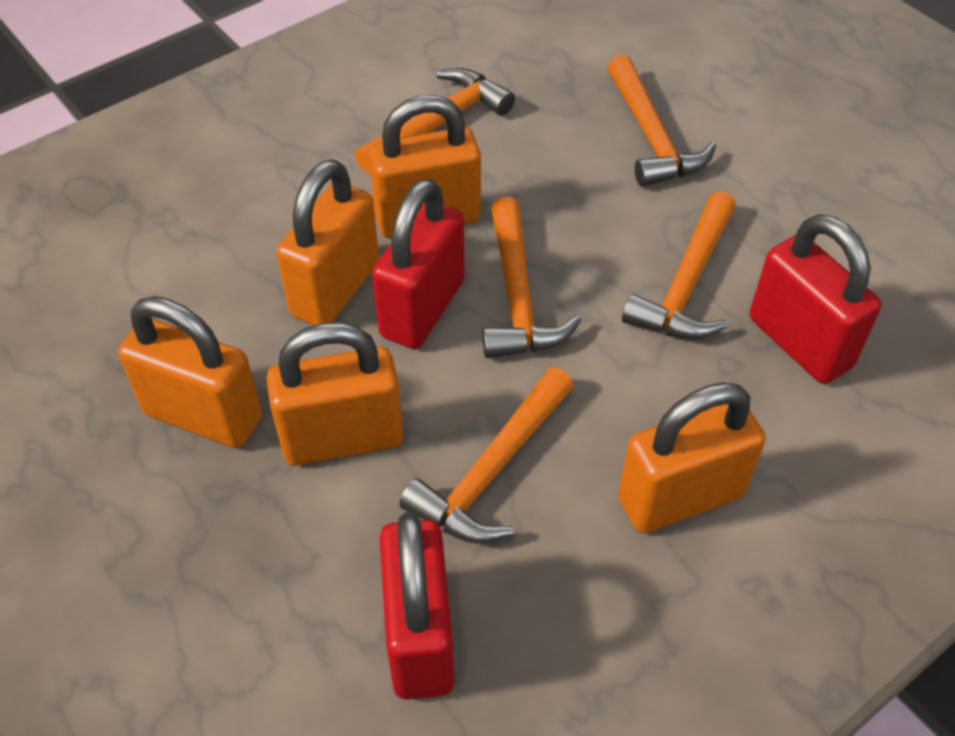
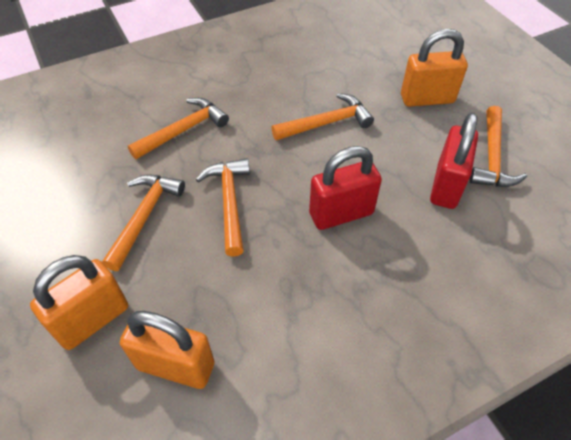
orange padlock: 5 -> 3
red padlock: 3 -> 2

